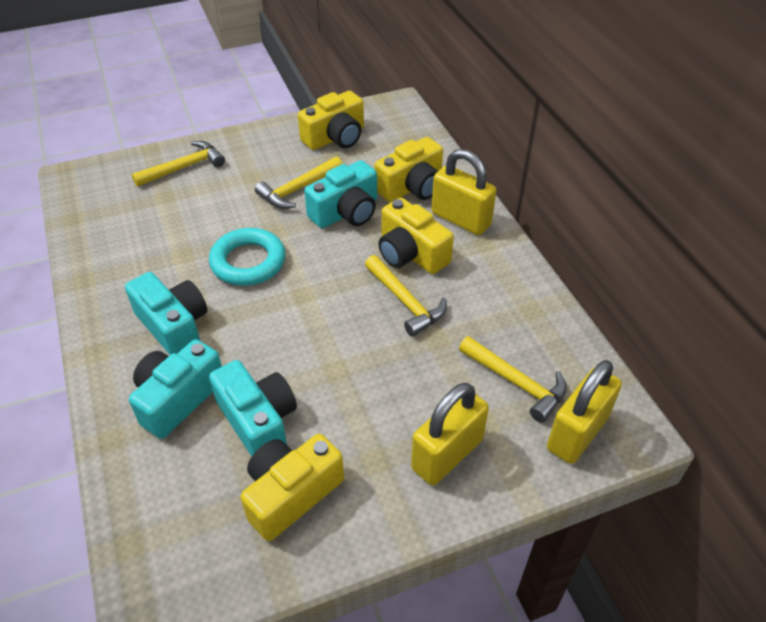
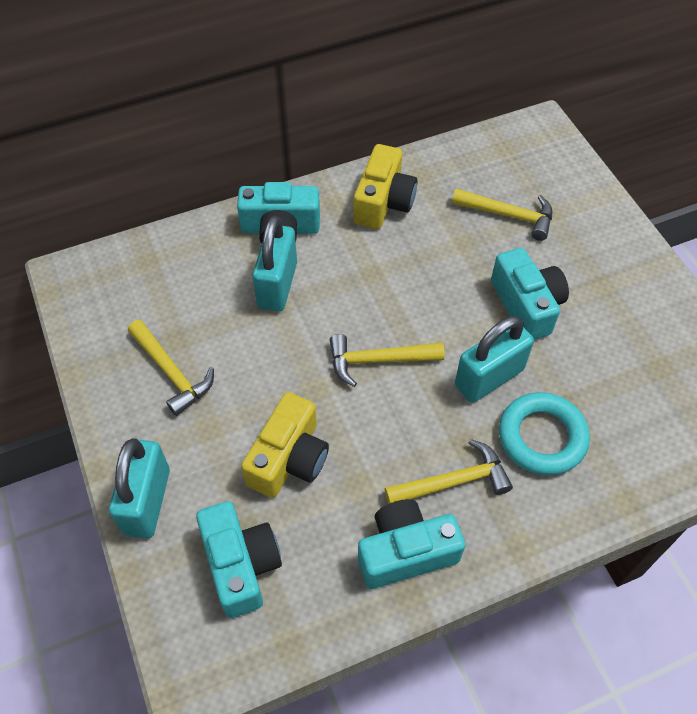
turquoise padlock: 0 -> 3
yellow camera: 4 -> 2
yellow padlock: 3 -> 0

